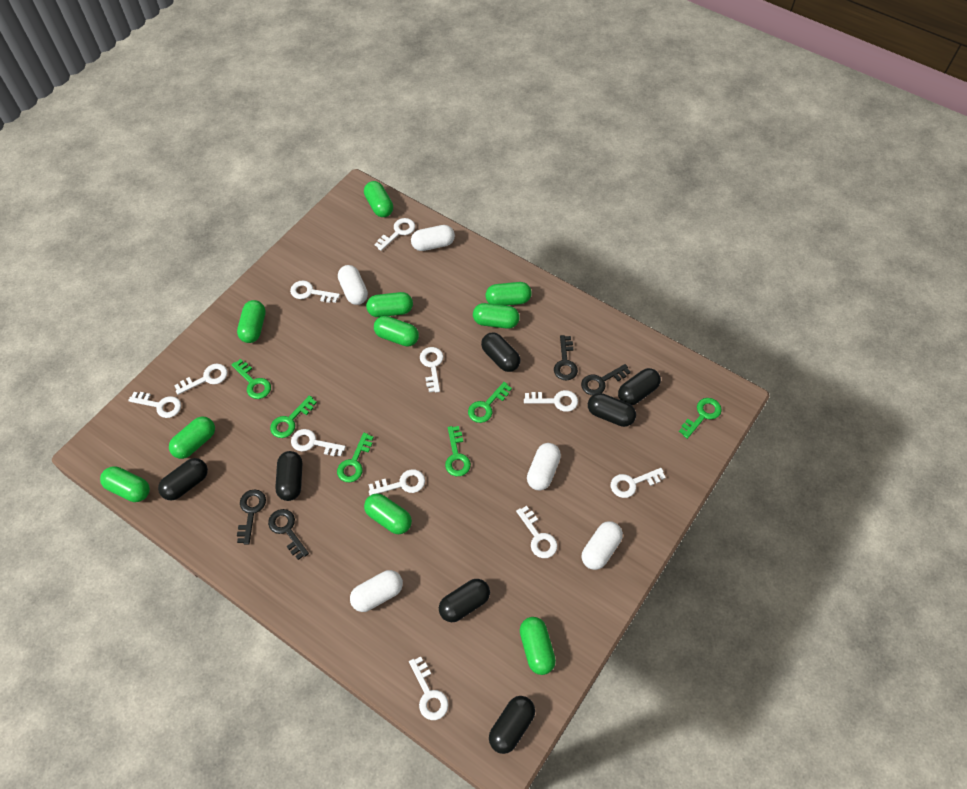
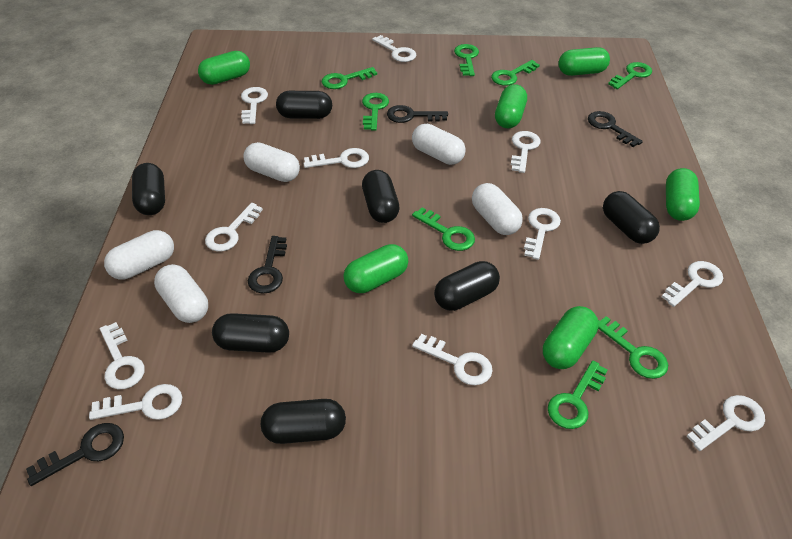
green capsule: 10 -> 6
green key: 6 -> 8

